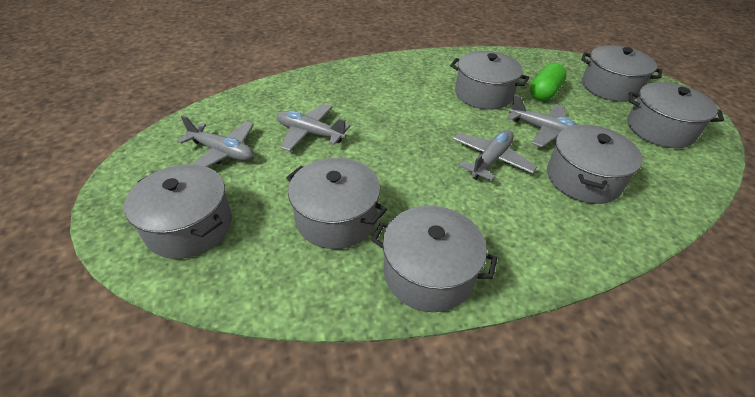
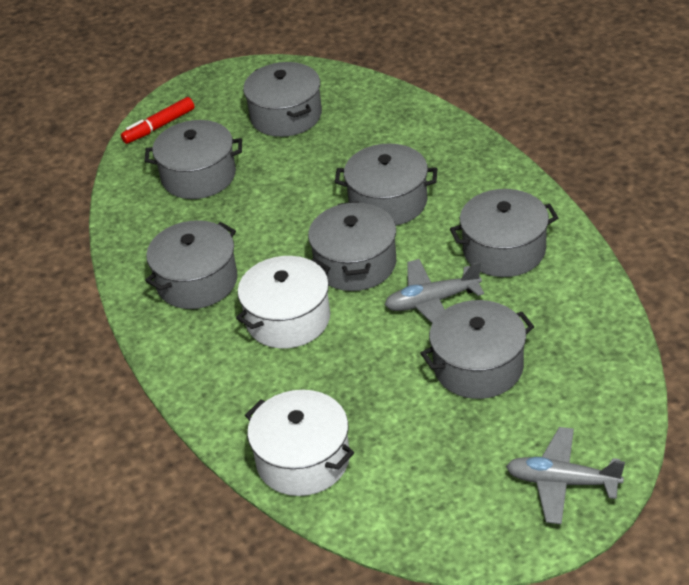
green capsule: 1 -> 0
grey plane: 4 -> 2
red marker: 0 -> 1
white pot: 0 -> 2

